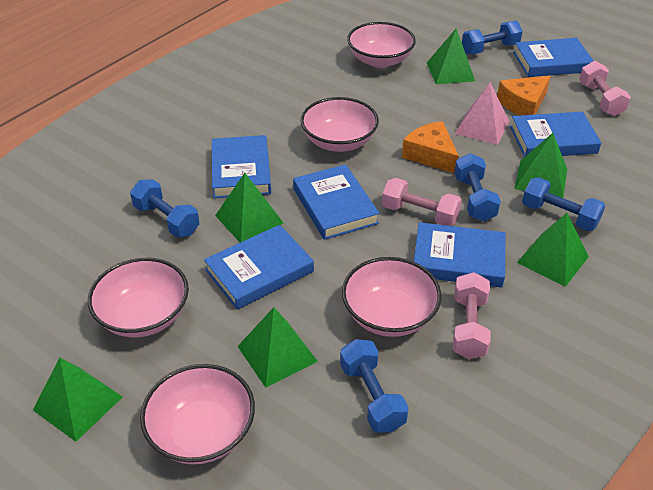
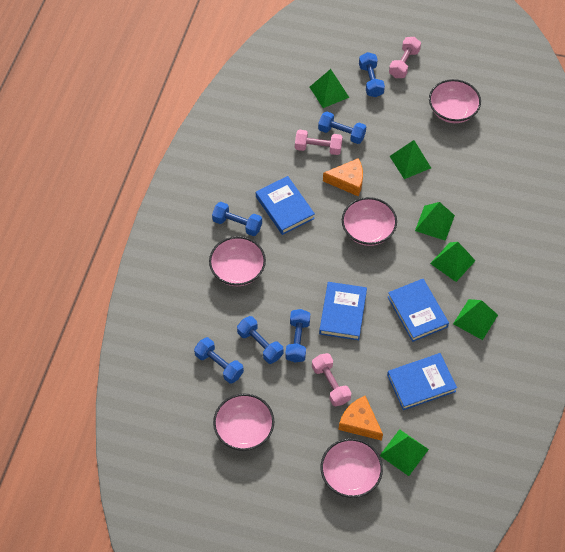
blue book: 6 -> 4
blue dumbbell: 5 -> 6
pink pyramid: 1 -> 0

